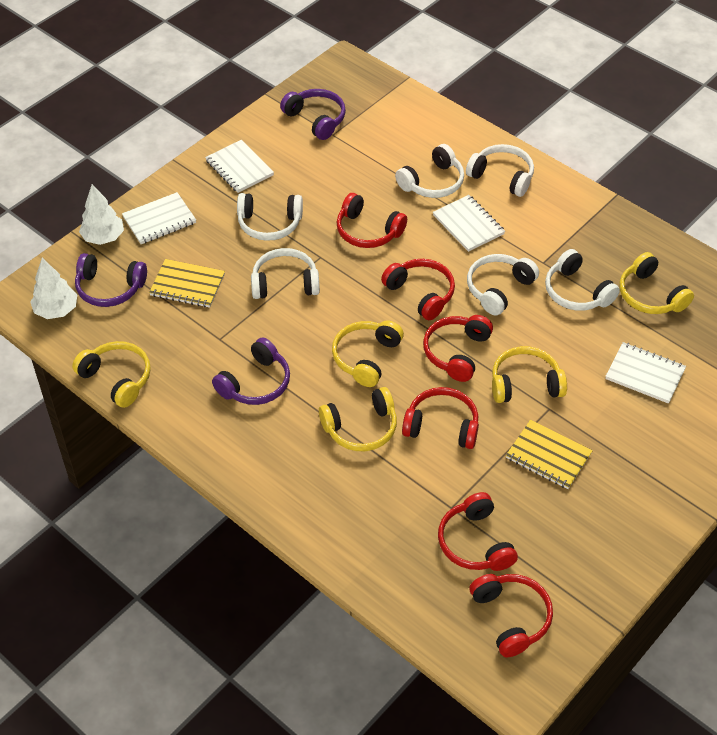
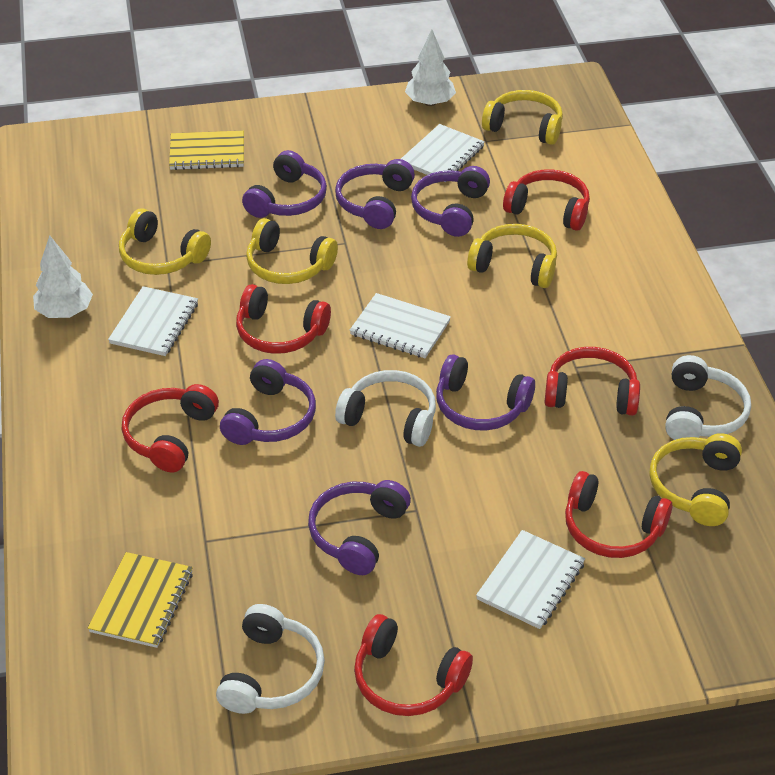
purple headphones: 3 -> 6
white headphones: 6 -> 3

